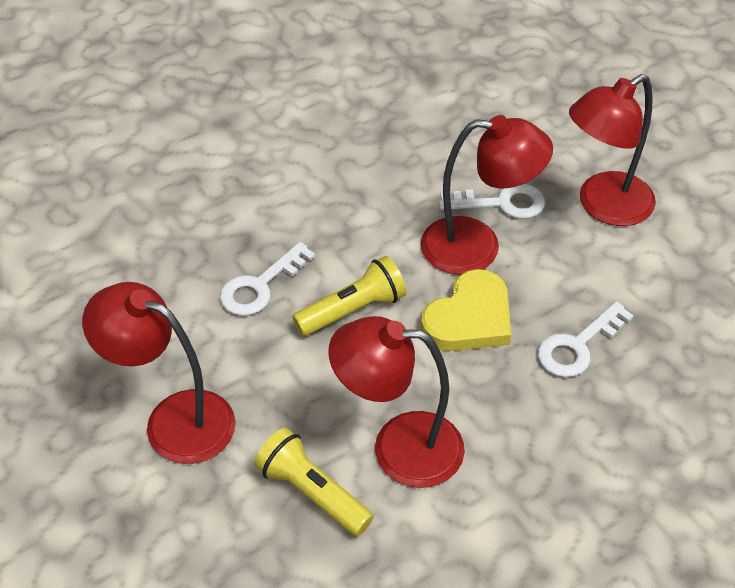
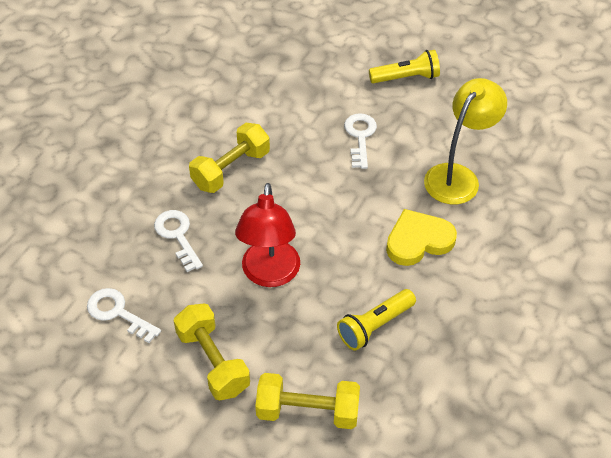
red lamp: 4 -> 1
yellow dumbbell: 0 -> 3
yellow lamp: 0 -> 1

